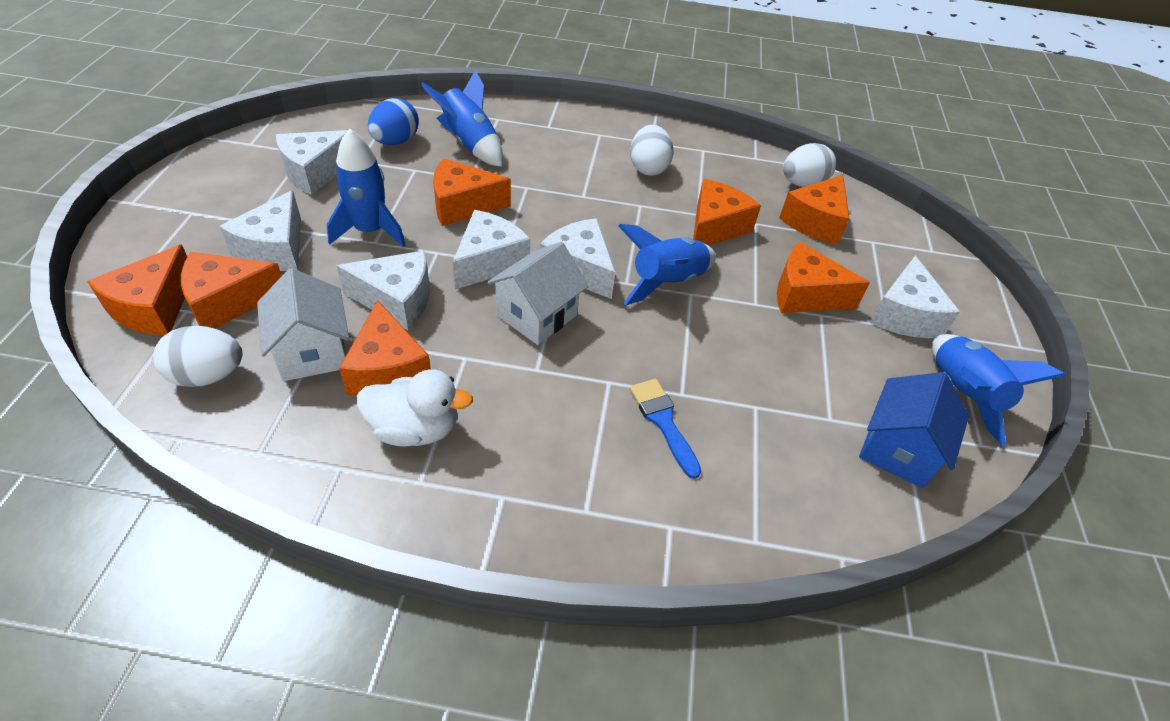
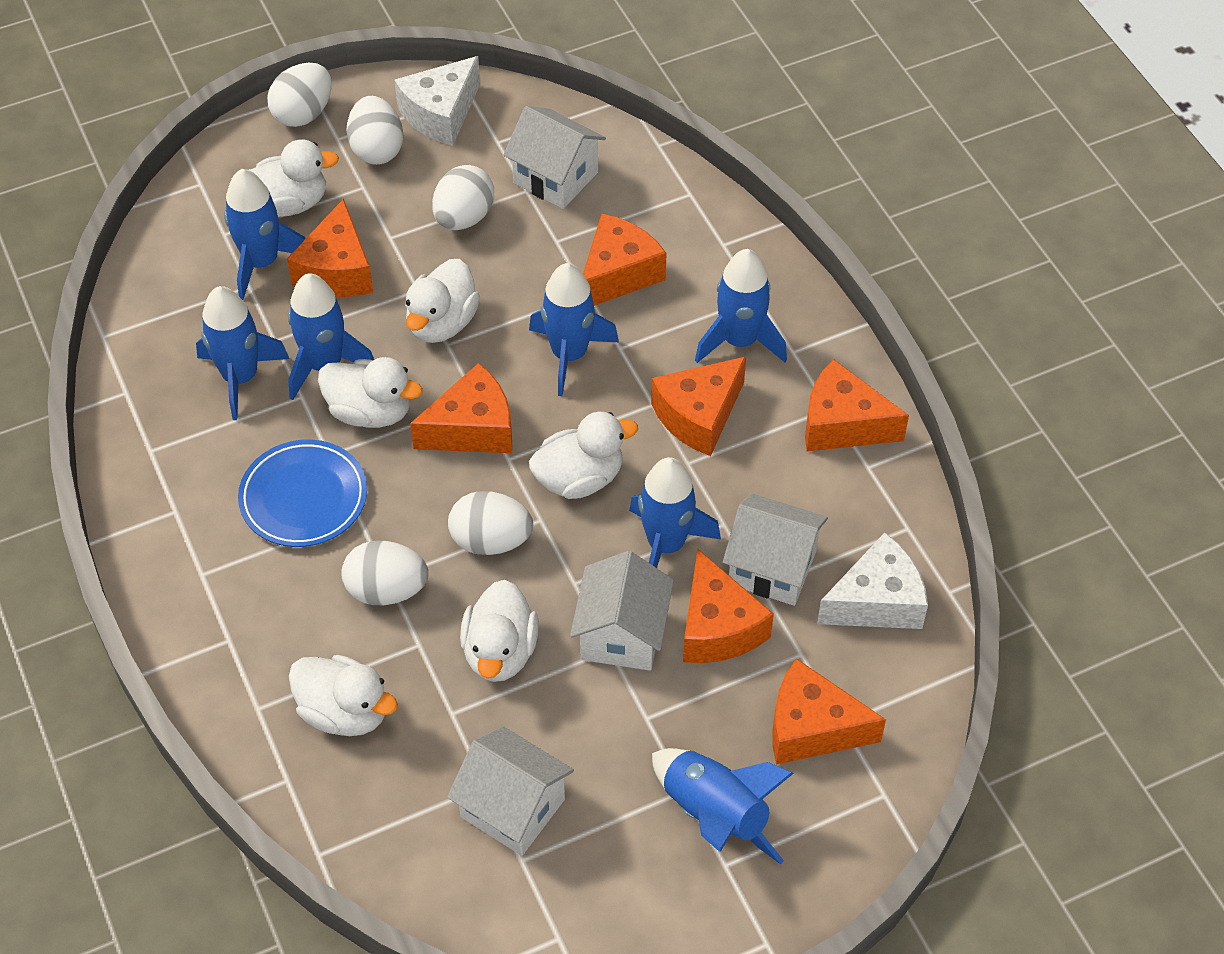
blue brush: 1 -> 0
blue egg: 1 -> 0
blue house: 1 -> 0
blue plate: 0 -> 1
blue rocket: 4 -> 7
white cheese: 6 -> 2
white duck: 1 -> 6
white egg: 3 -> 5
white house: 2 -> 4

